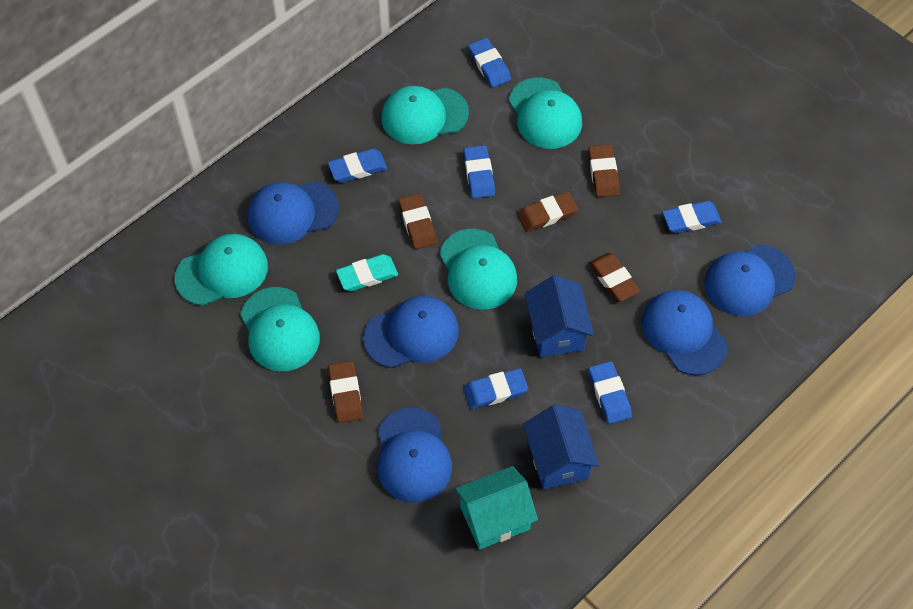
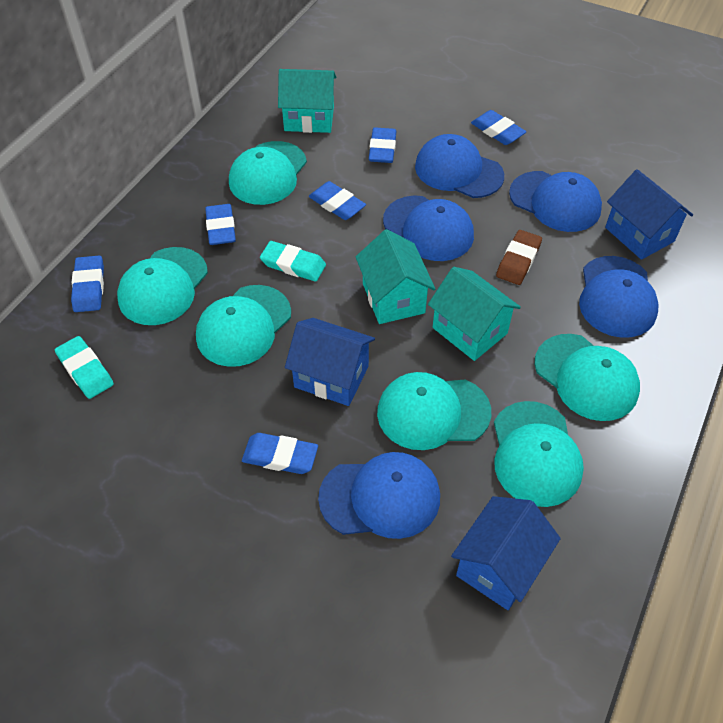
blue house: 2 -> 3
brown eraser: 5 -> 1
turquoise cap: 5 -> 6
turquoise eraser: 1 -> 2
turquoise house: 1 -> 3

